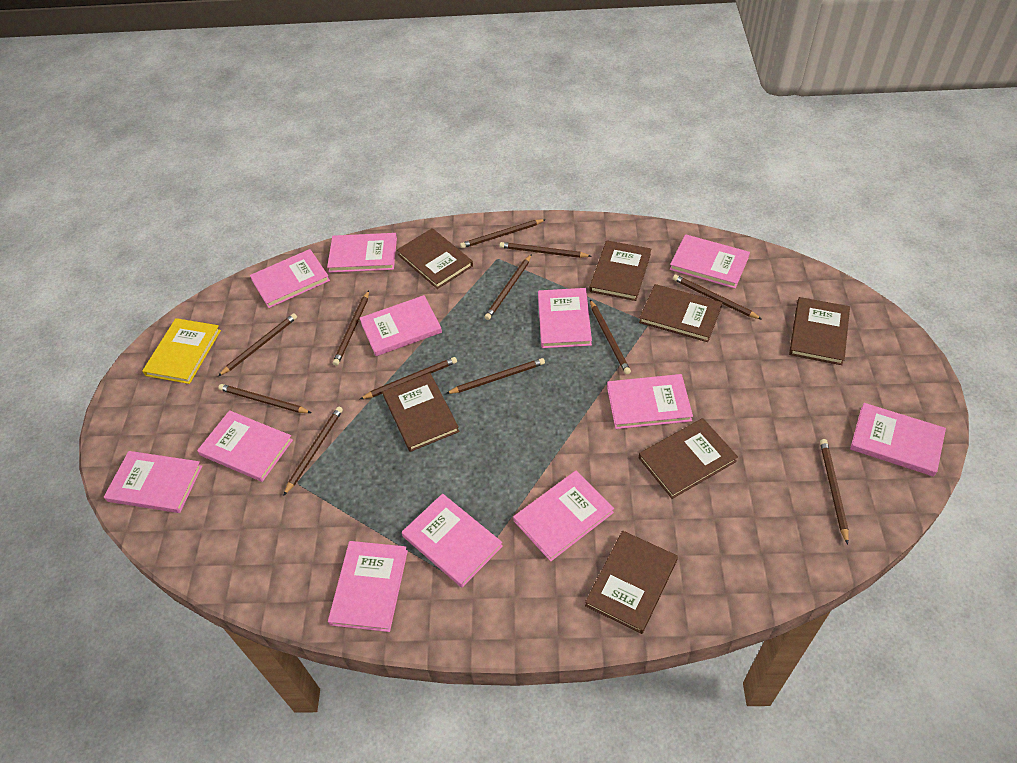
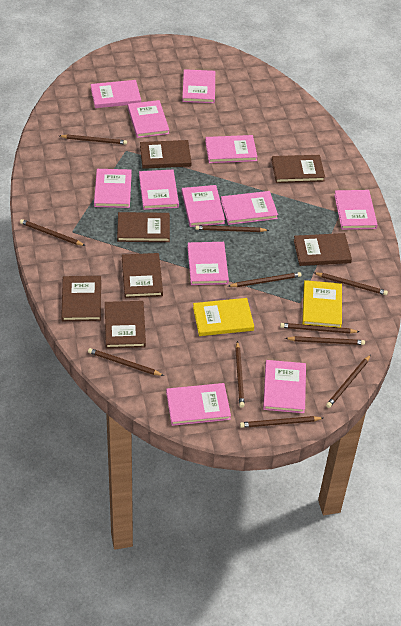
brown pencil: 12 -> 11
yellow book: 1 -> 2

